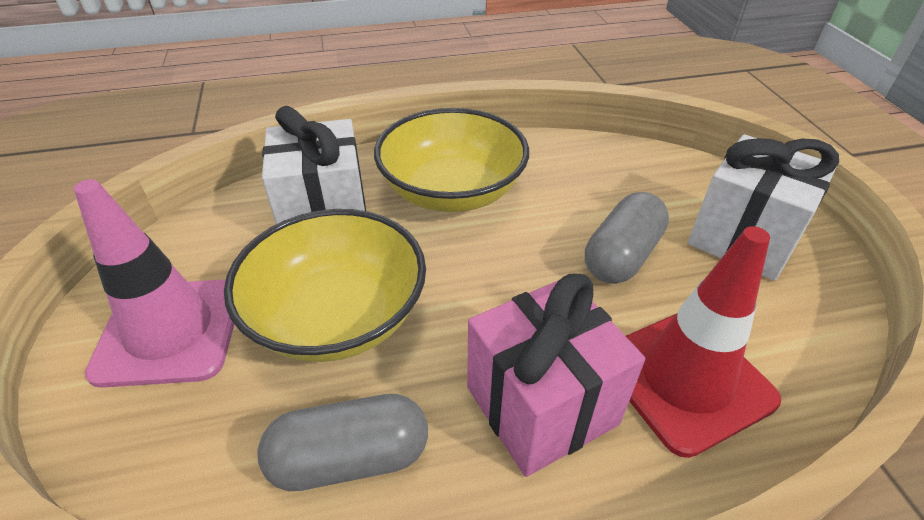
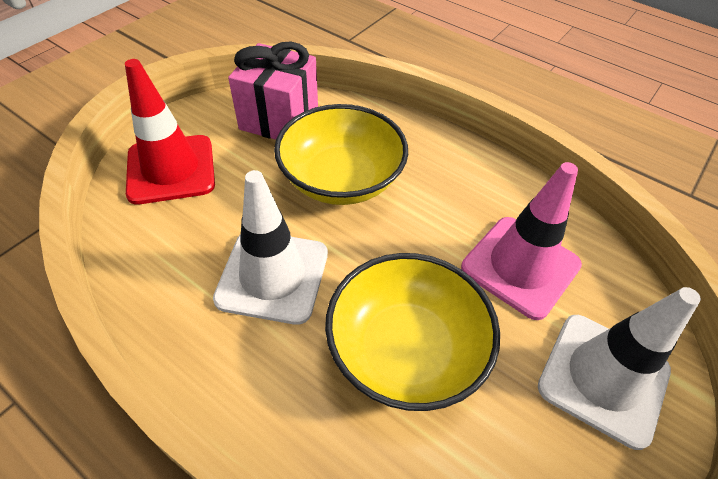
grey capsule: 2 -> 0
white gift: 2 -> 0
white traffic cone: 0 -> 2

